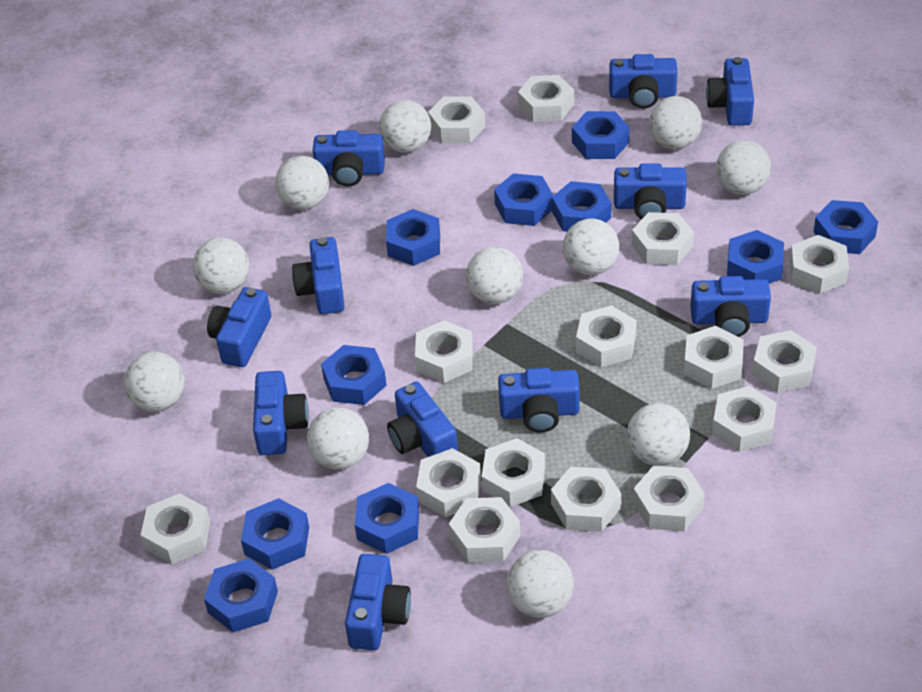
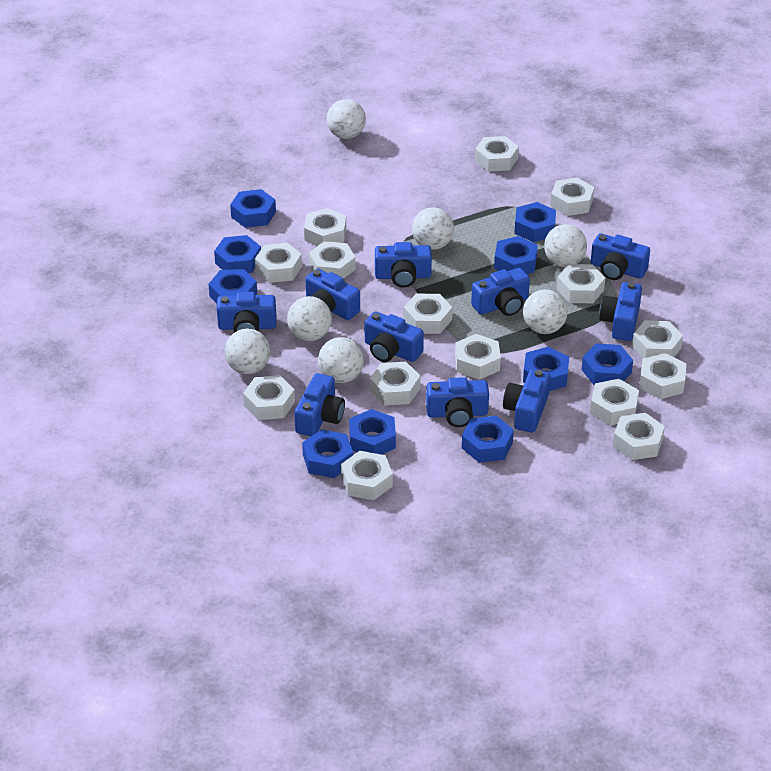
blue camera: 11 -> 10
white ball: 11 -> 7

